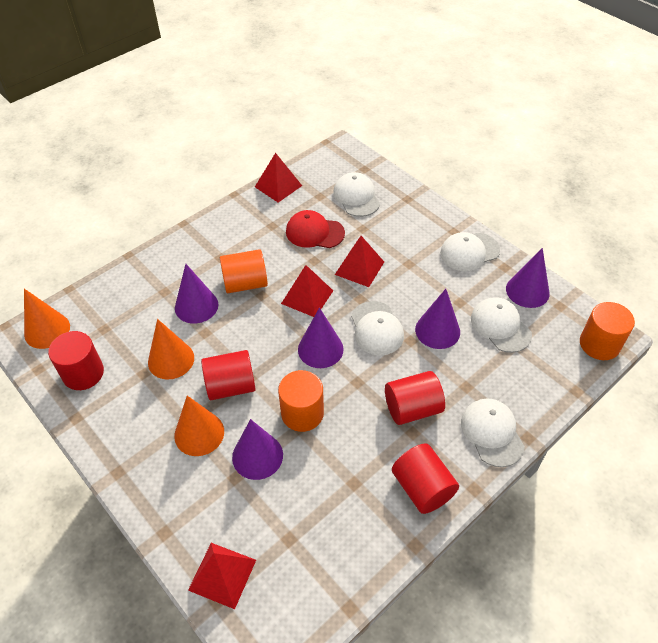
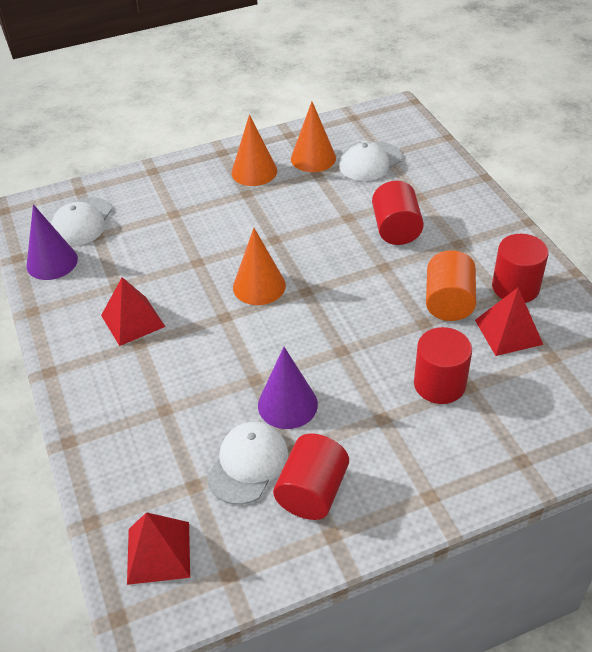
orange cylinder: 3 -> 1
purple cone: 5 -> 2
red cap: 1 -> 0
red pyramid: 4 -> 3
white cap: 5 -> 3

